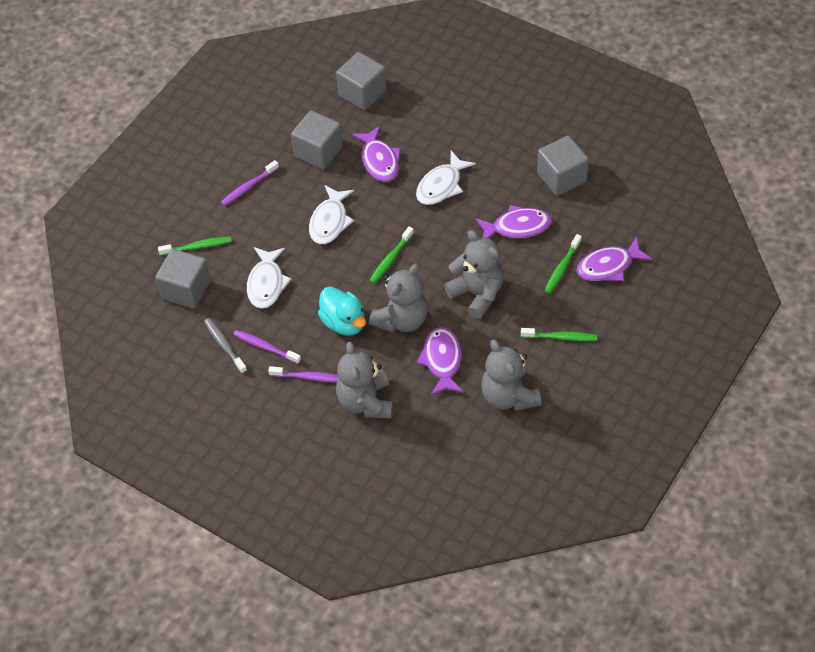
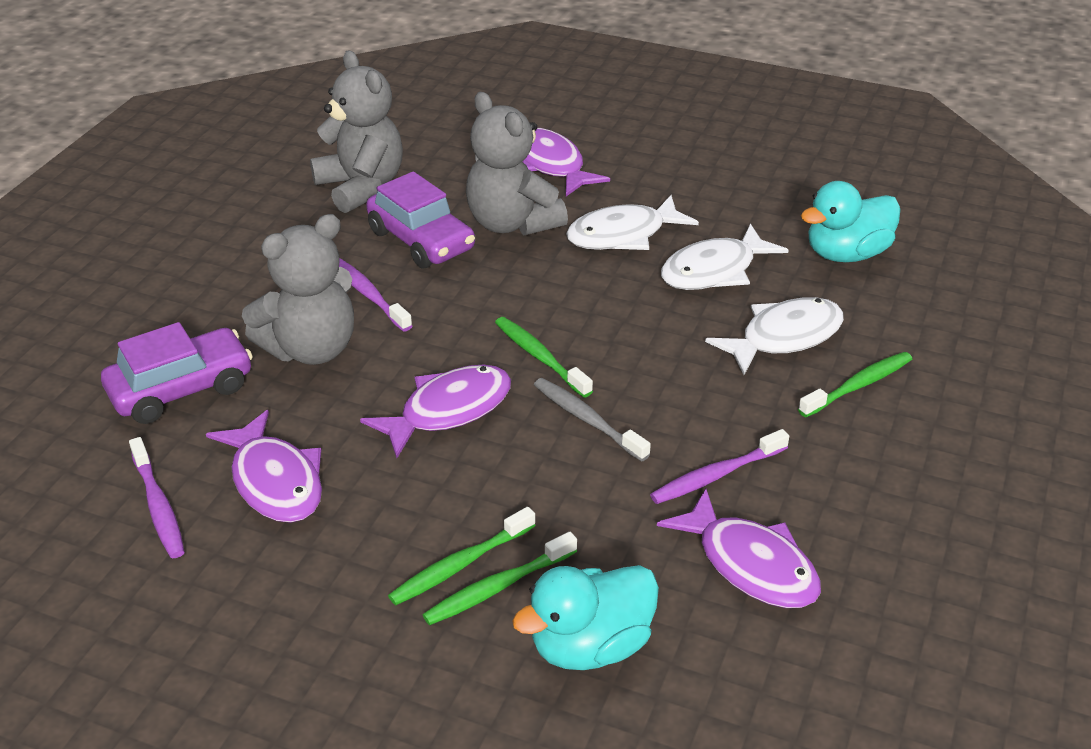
grey cube: 4 -> 0
grey teddy bear: 4 -> 3
purple car: 0 -> 2
turquoise duck: 1 -> 2

